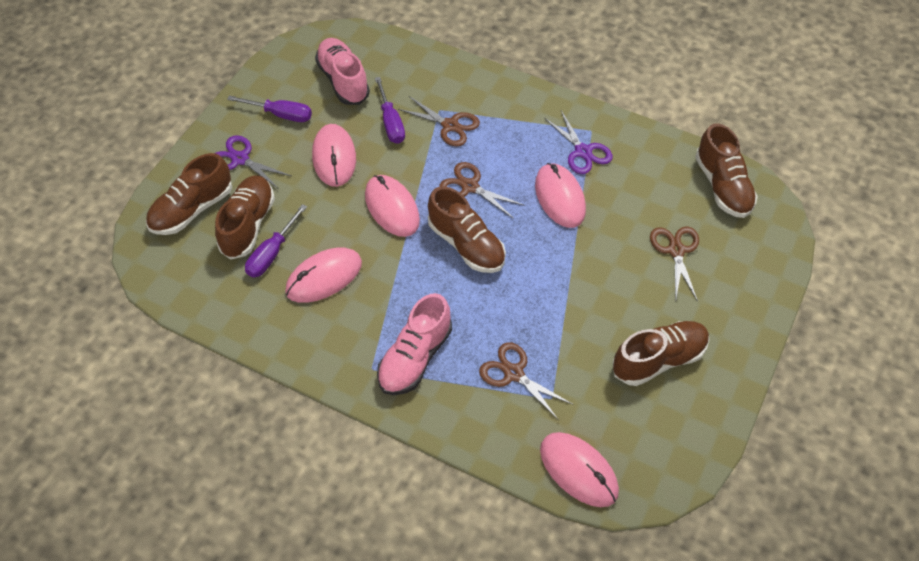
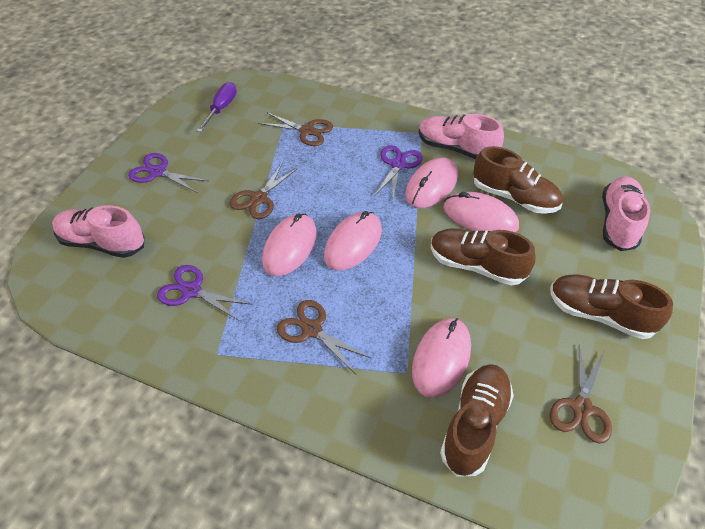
brown shoe: 5 -> 4
pink shoe: 2 -> 3
purple scissors: 2 -> 3
purple screwdriver: 3 -> 1

